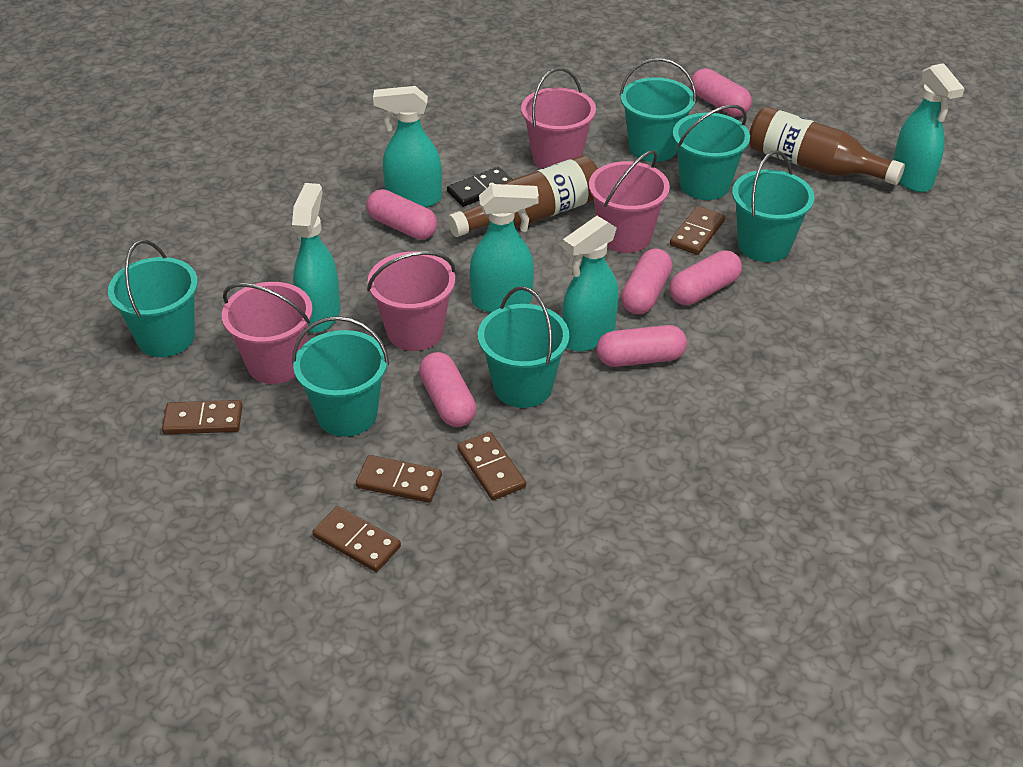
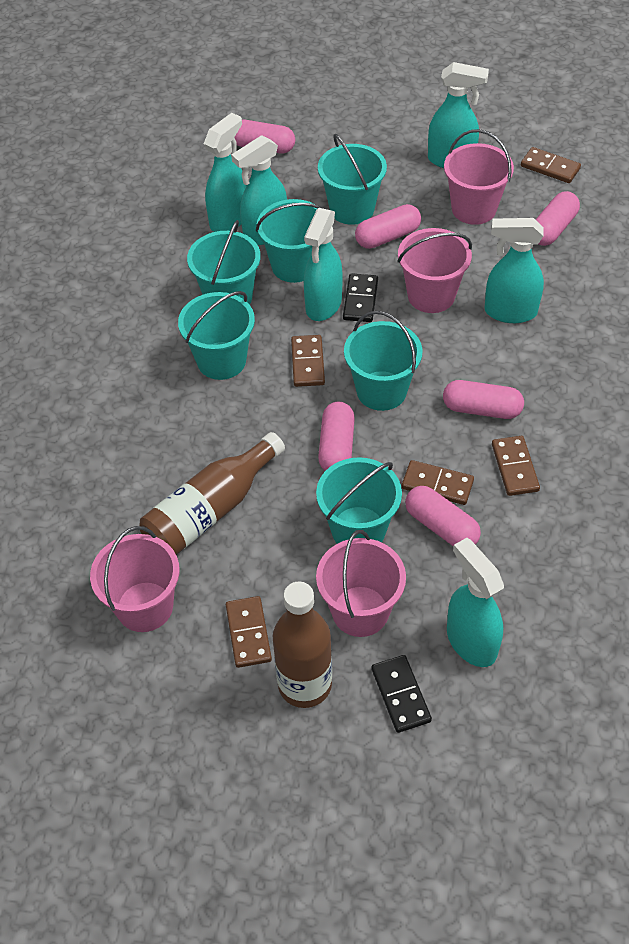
black domino: 1 -> 2
turquoise spray bottle: 5 -> 6

